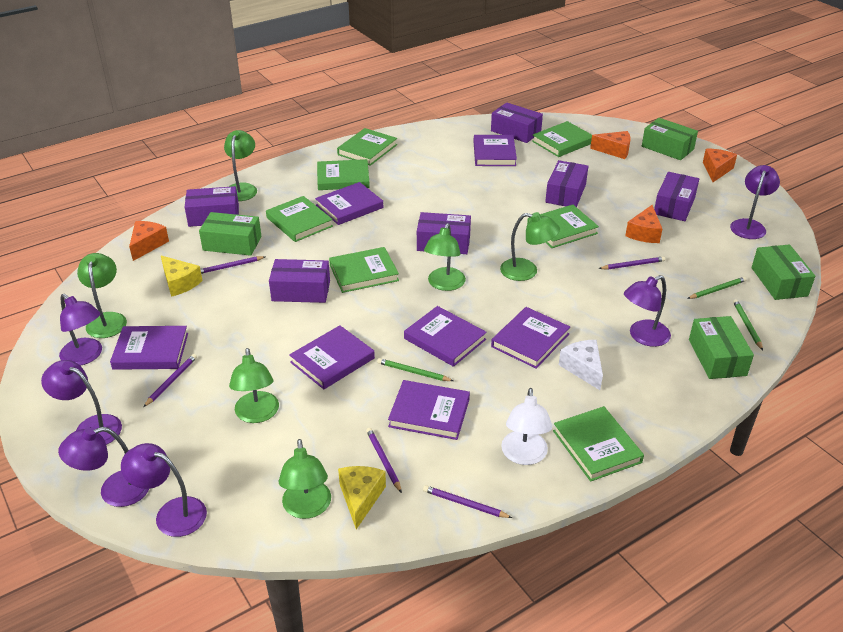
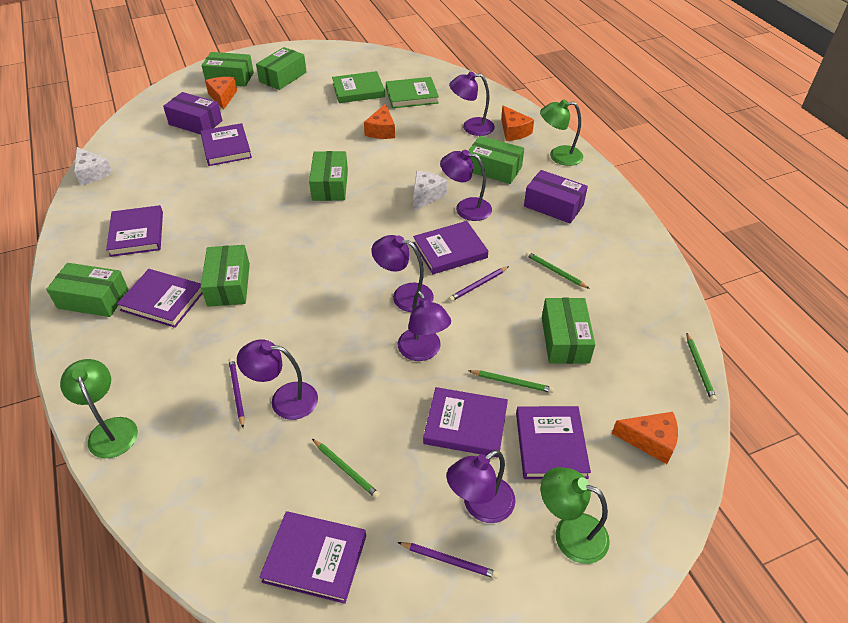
green book: 7 -> 2
green box: 4 -> 7
green lamp: 6 -> 3
green pencil: 3 -> 4
purple box: 6 -> 2
purple pencil: 5 -> 3
white cheese: 1 -> 2
white lamp: 1 -> 0
yellow cheese: 2 -> 0

